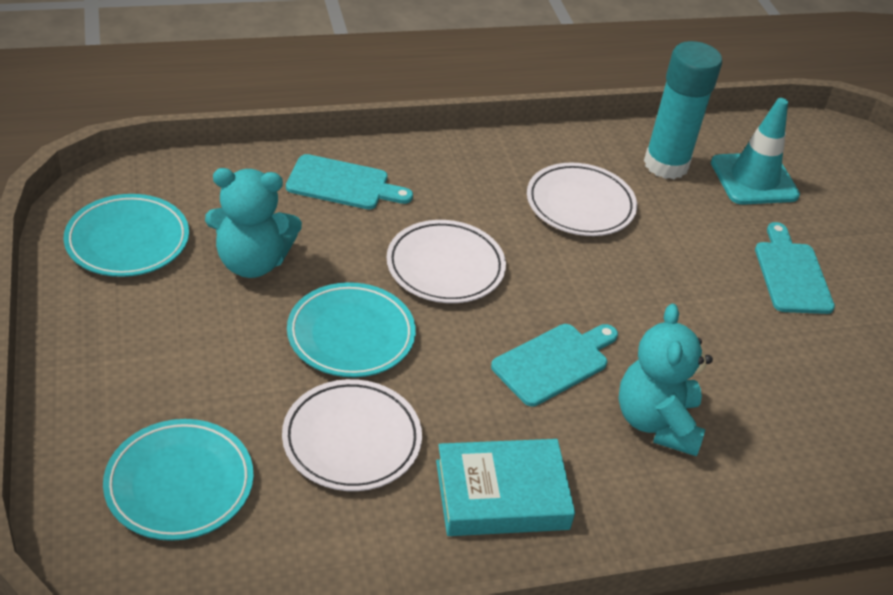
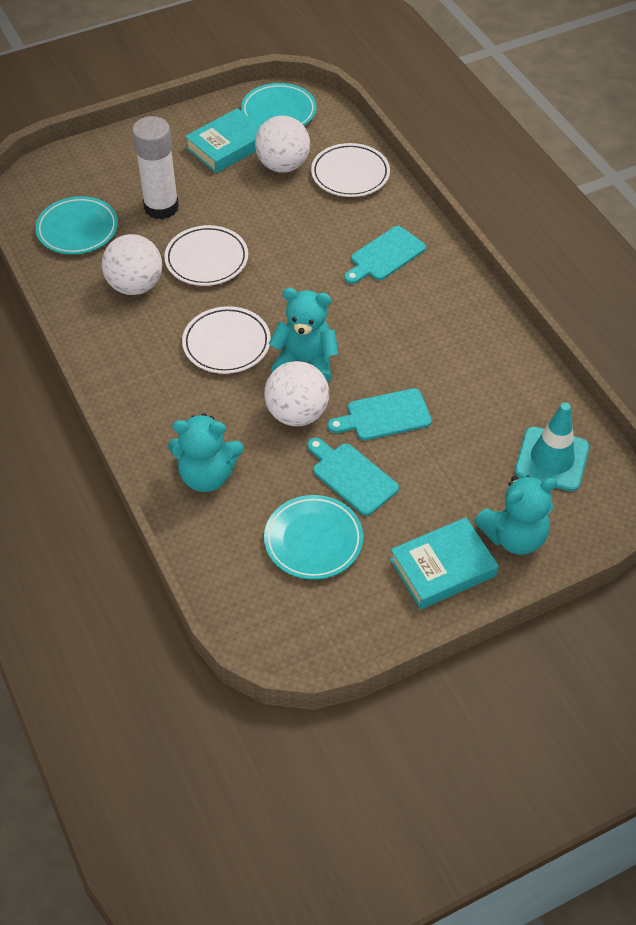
turquoise book: 1 -> 2
turquoise glue stick: 1 -> 0
turquoise teddy bear: 2 -> 3
white ball: 0 -> 3
white glue stick: 0 -> 1

